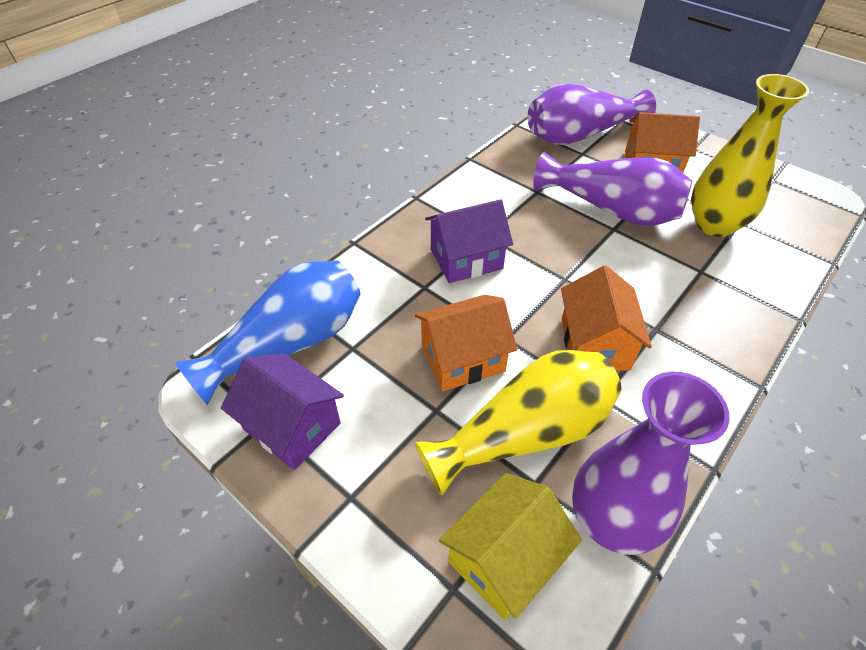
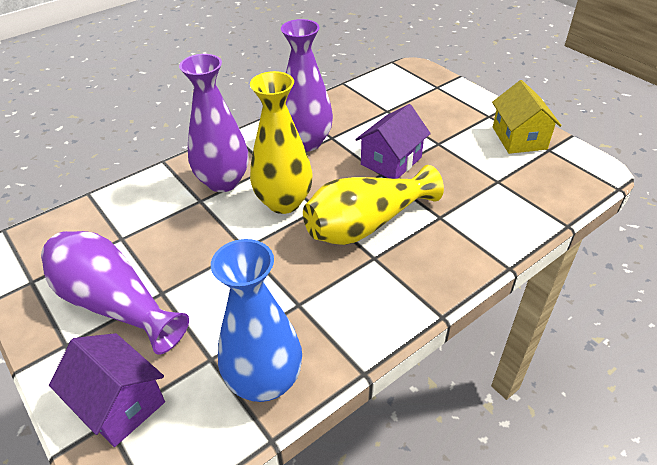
orange house: 3 -> 0

